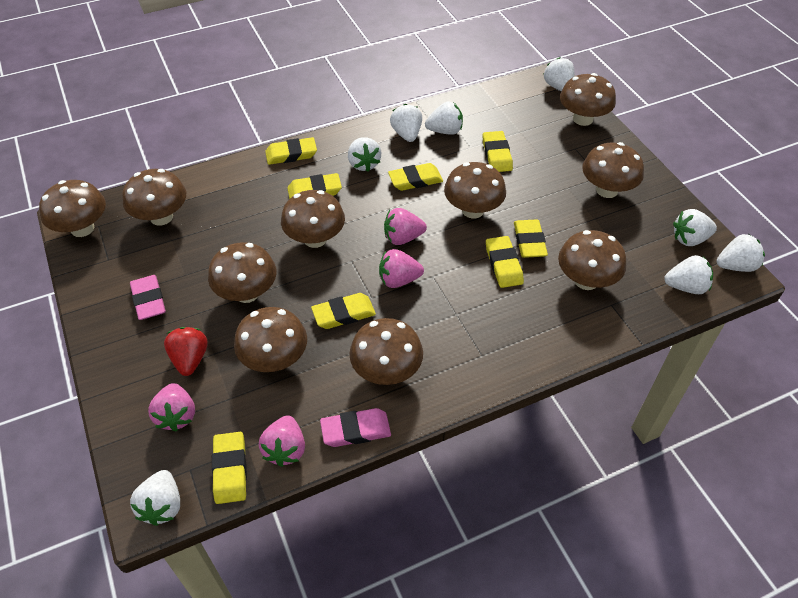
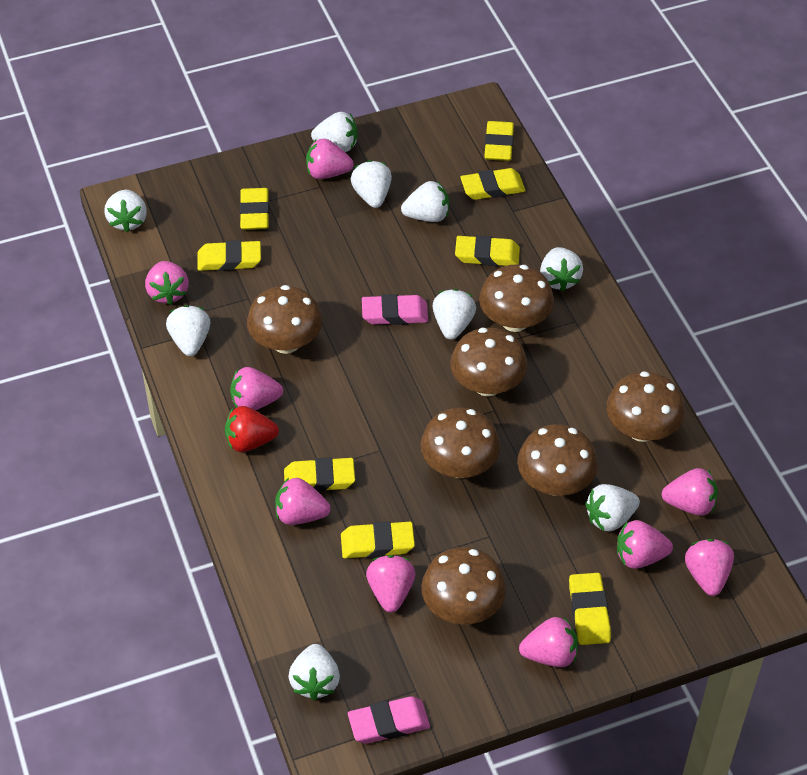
brown mushroom: 10 -> 7
pink strawberry: 4 -> 9
white strawberry: 8 -> 9

